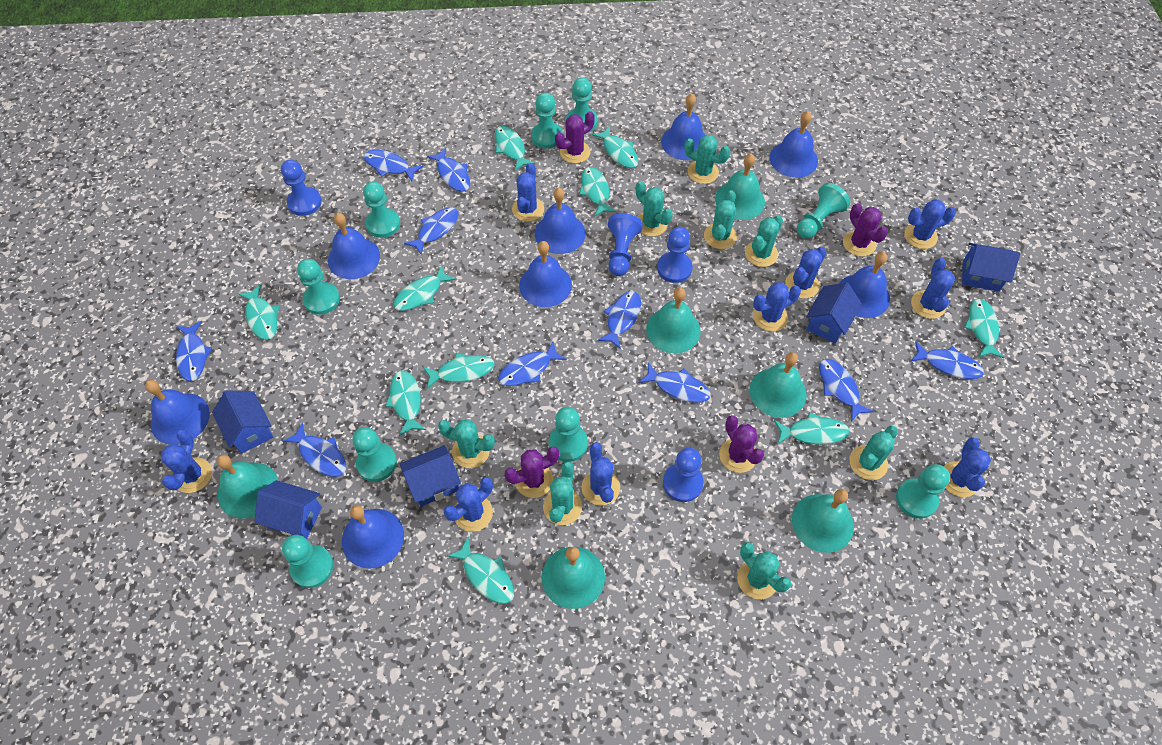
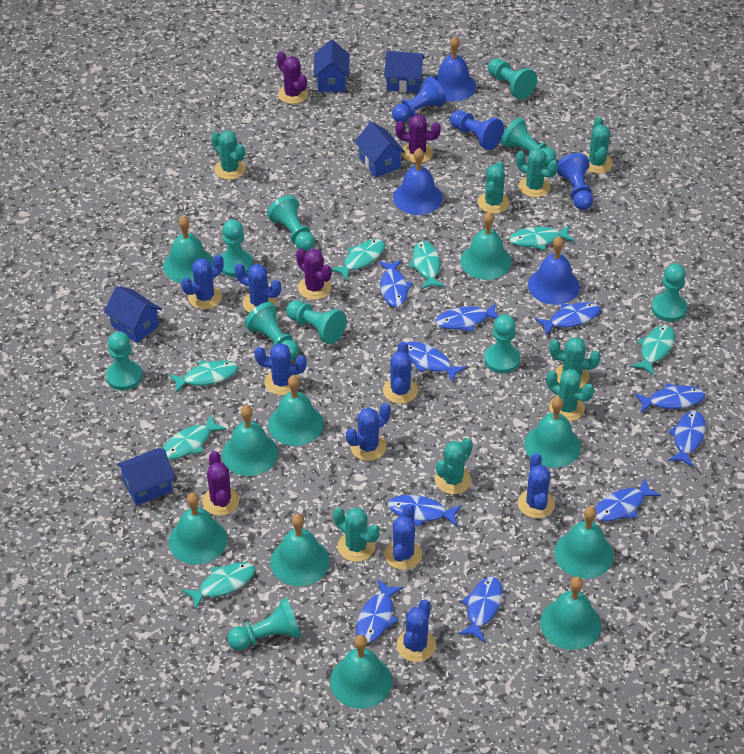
blue bell: 8 -> 3
blue cactus: 9 -> 8
blue pawn: 4 -> 3
turquoise bell: 6 -> 10
turquoise fish: 10 -> 7
turquoise pawn: 9 -> 10

